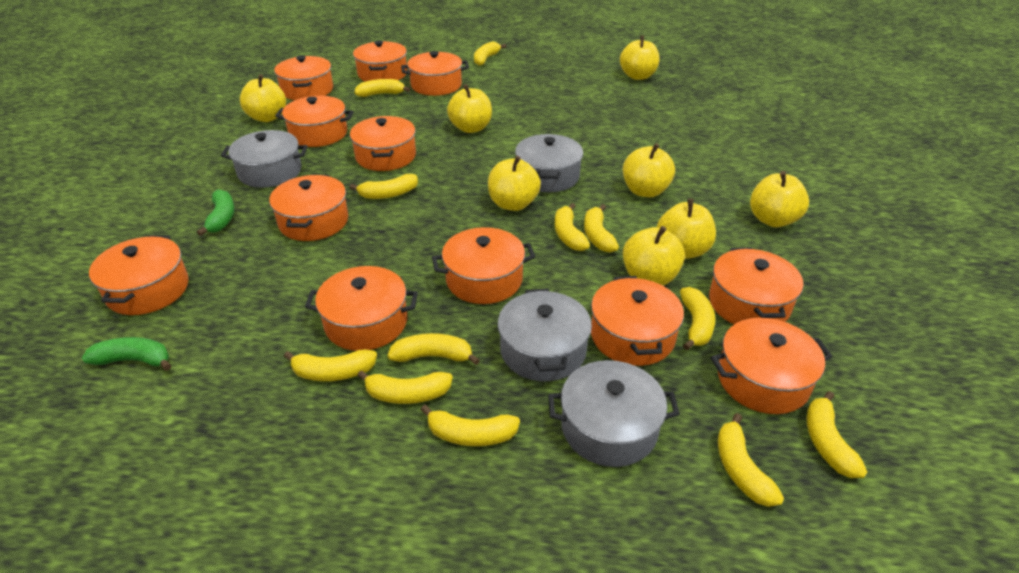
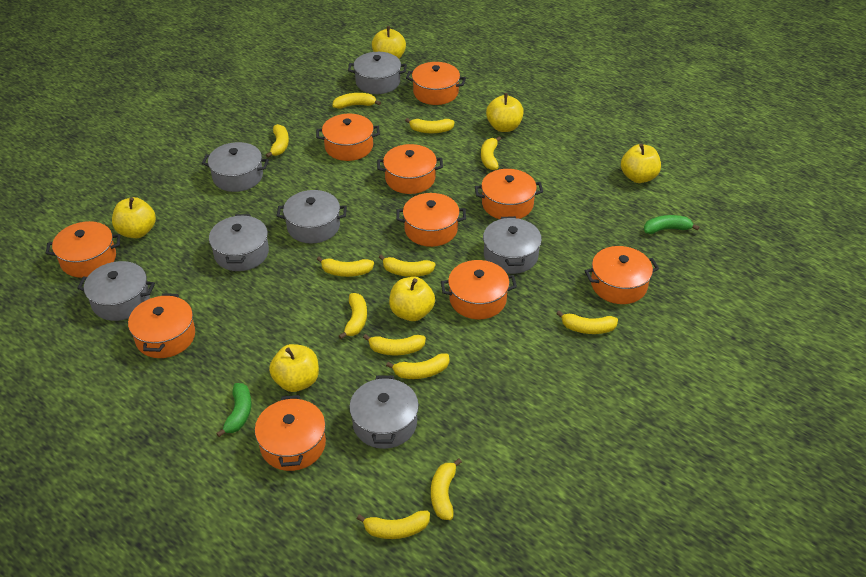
grey pot: 4 -> 7
orange pot: 12 -> 10
yellow apple: 8 -> 6

